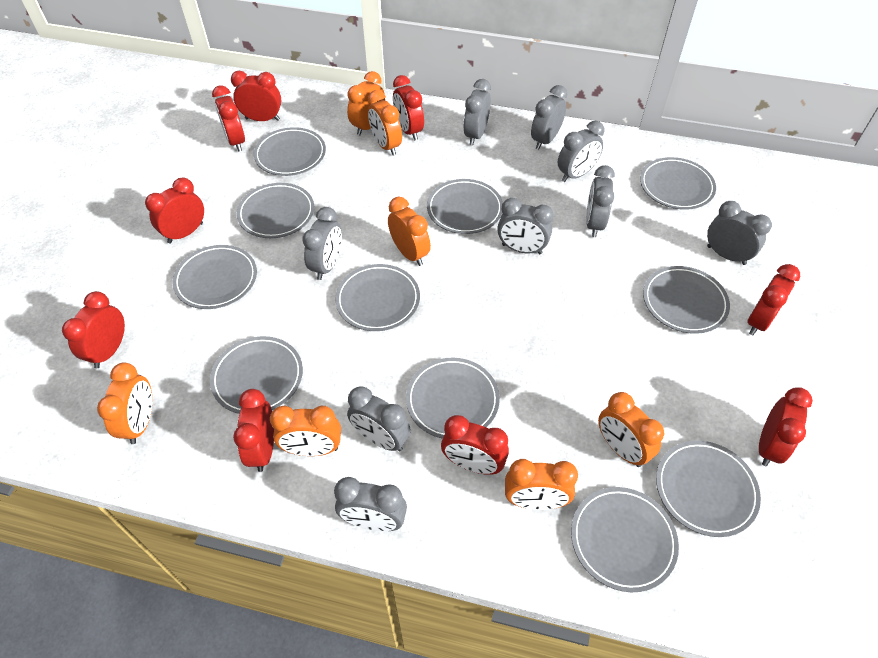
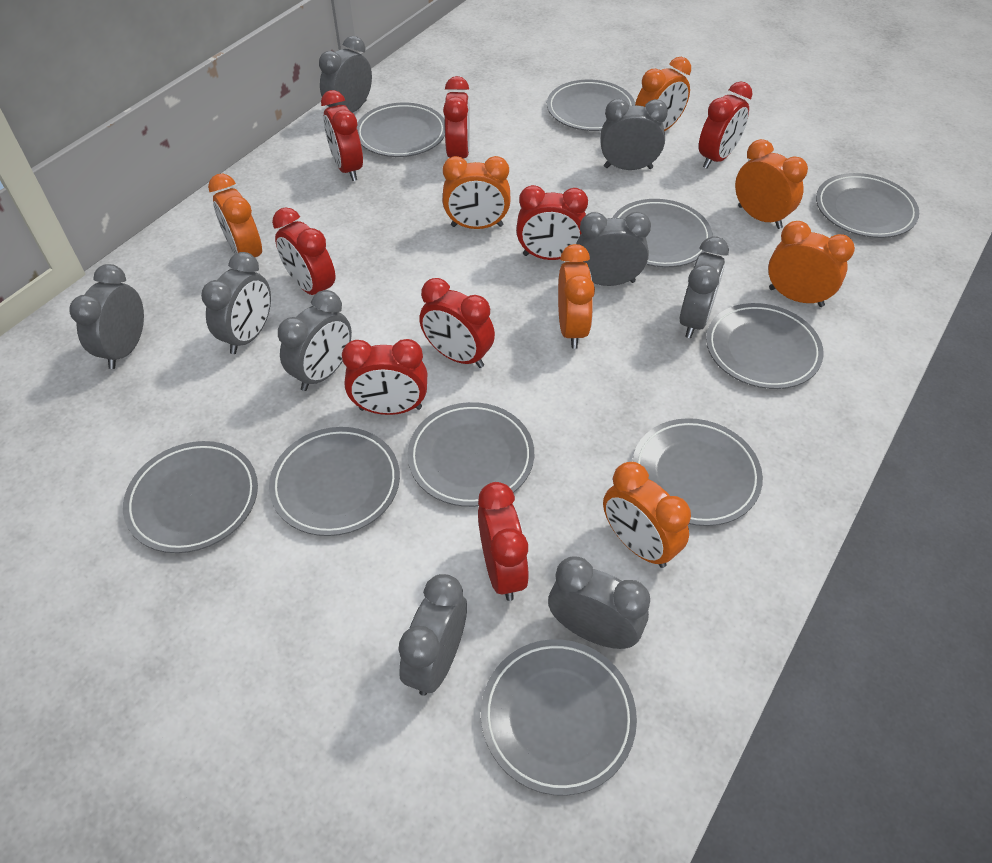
grey plate: 11 -> 10
red clock: 9 -> 8

